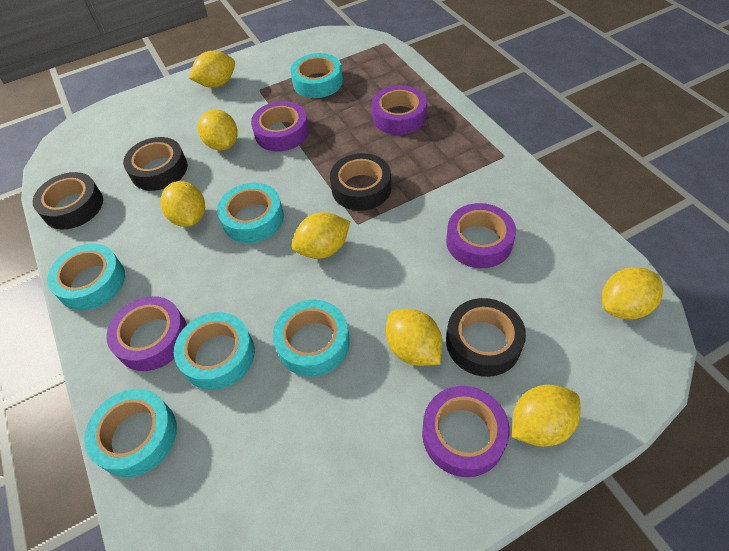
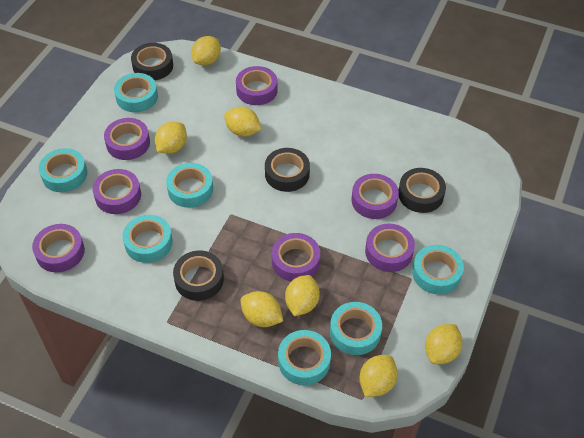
purple tape: 5 -> 7
turquoise tape: 6 -> 7

